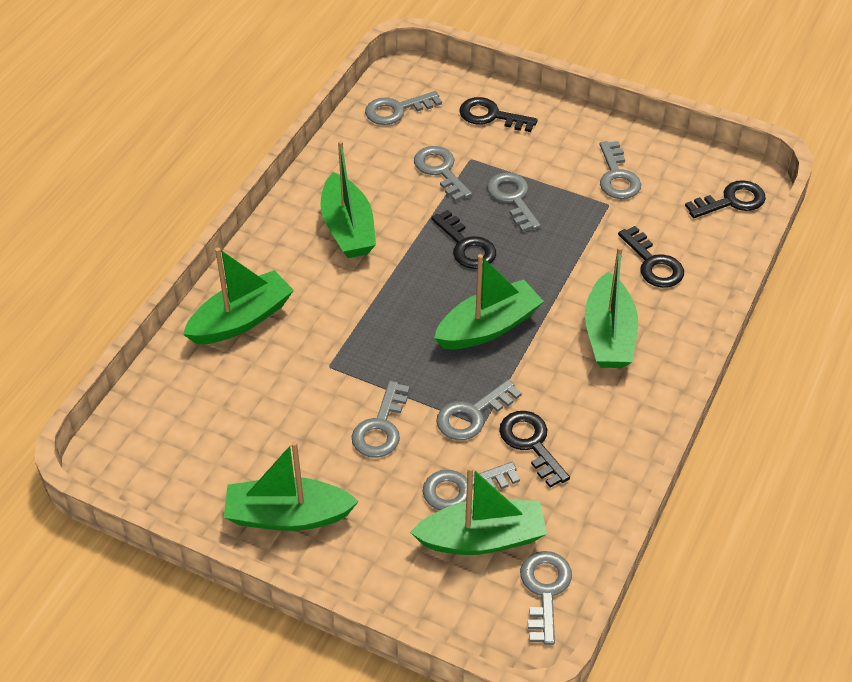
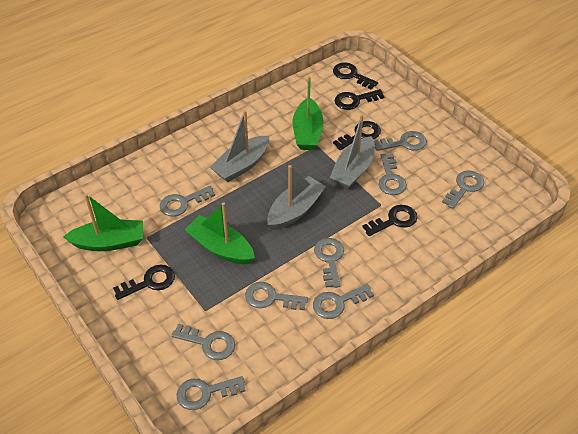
green boat: 6 -> 3
grey boat: 0 -> 3
grey key: 8 -> 9

